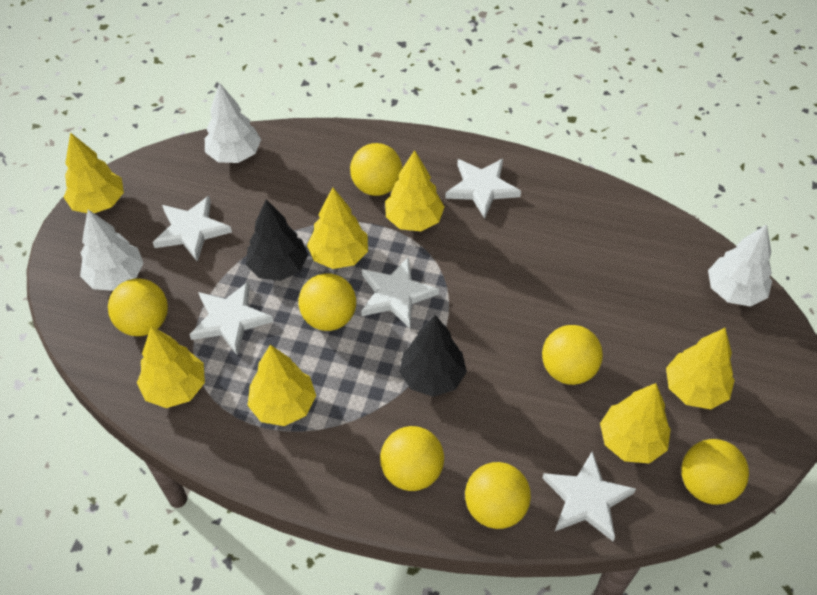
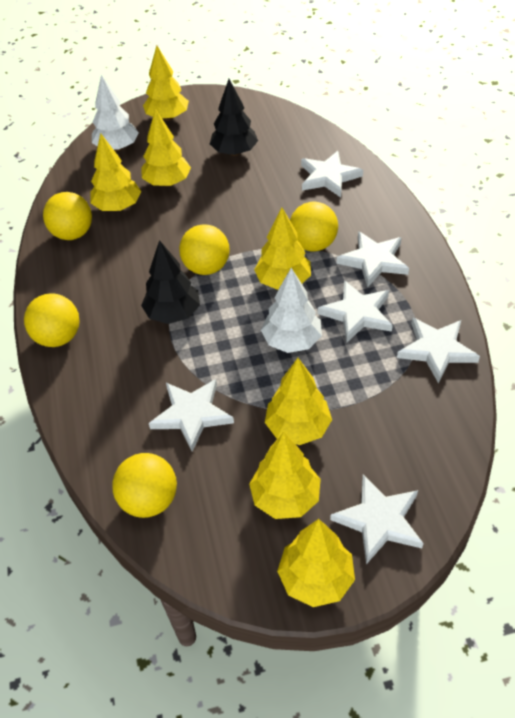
white star: 5 -> 6
white tree: 3 -> 2
yellow ball: 7 -> 5

